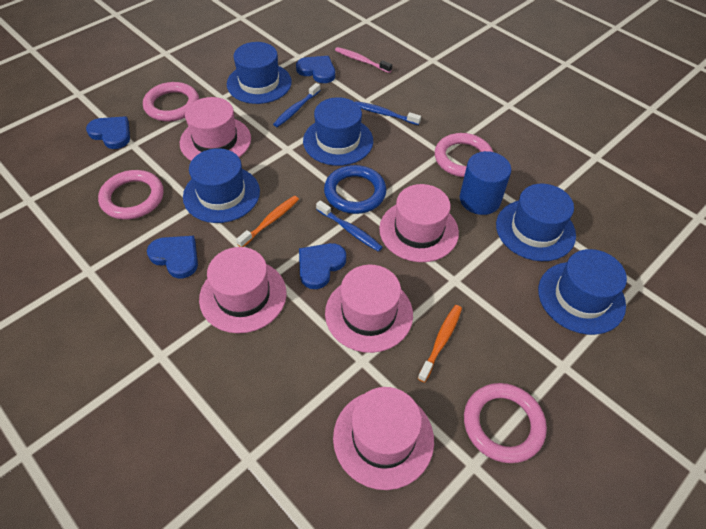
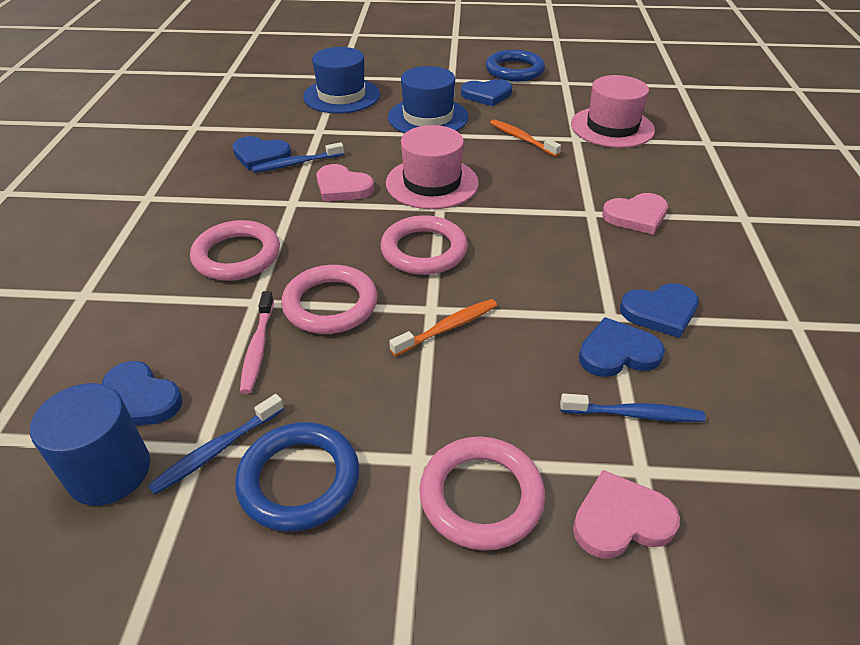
blue hat: 5 -> 2
blue heart: 4 -> 5
blue ring: 1 -> 2
pink hat: 5 -> 2
pink heart: 0 -> 3

